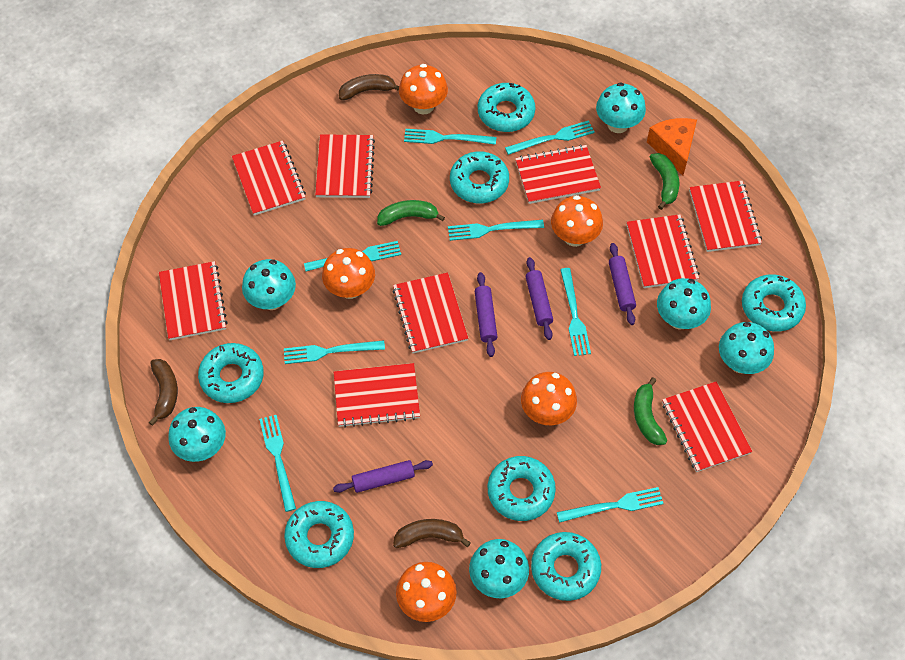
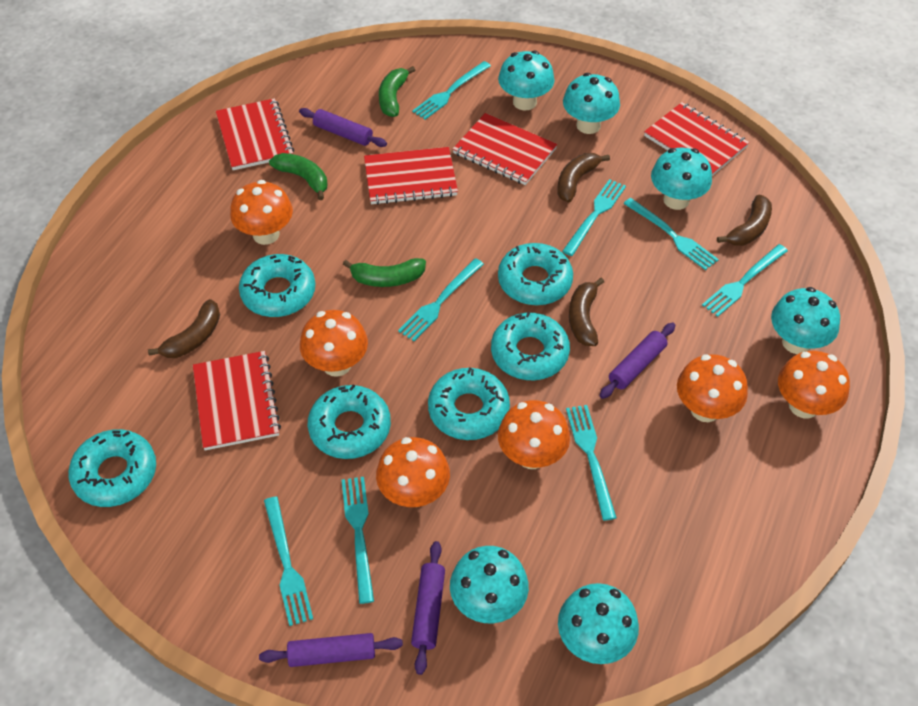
brown banana: 3 -> 4
orange cheese: 1 -> 0
orange mushroom: 5 -> 6
red notebook: 9 -> 5
turquoise donut: 7 -> 6

